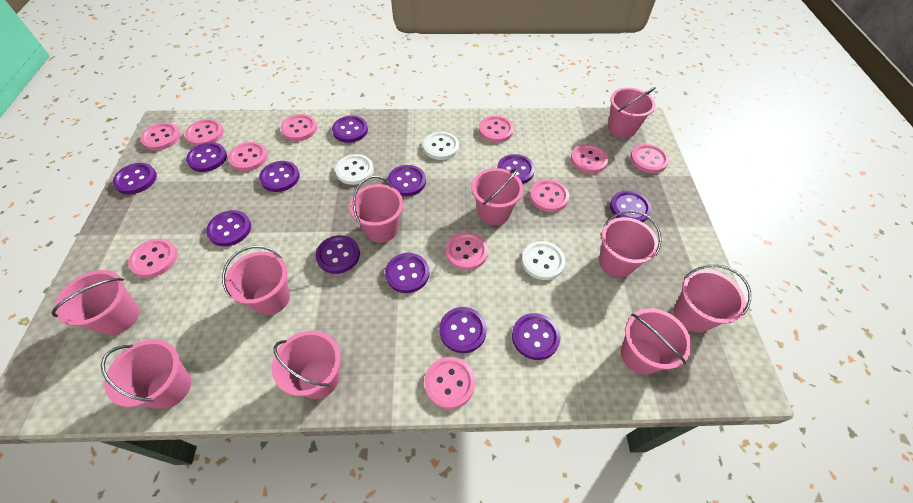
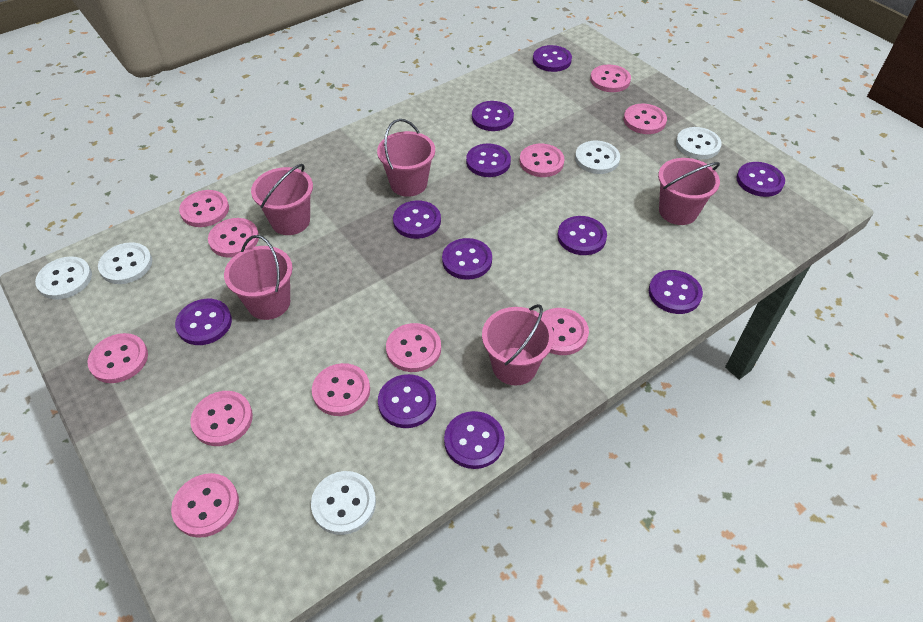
pink bucket: 10 -> 5
purple button: 12 -> 11
white button: 3 -> 5

